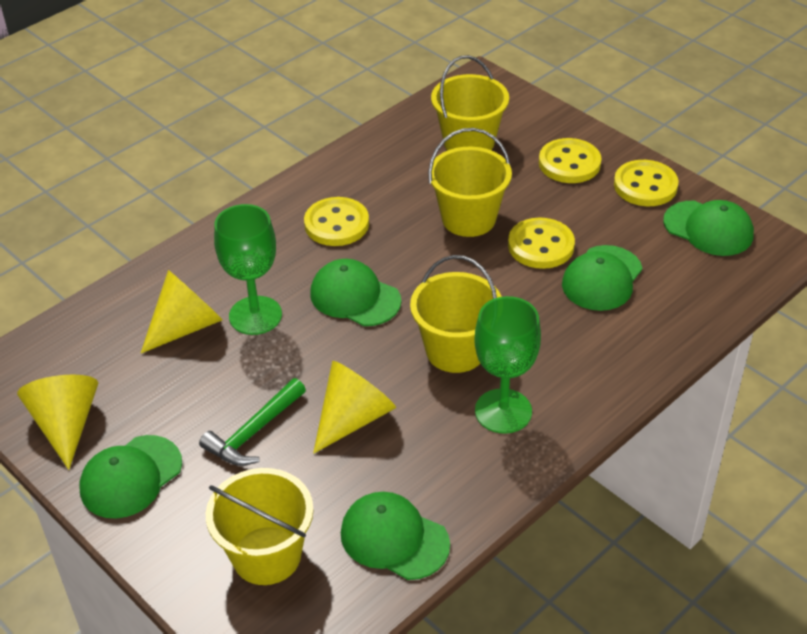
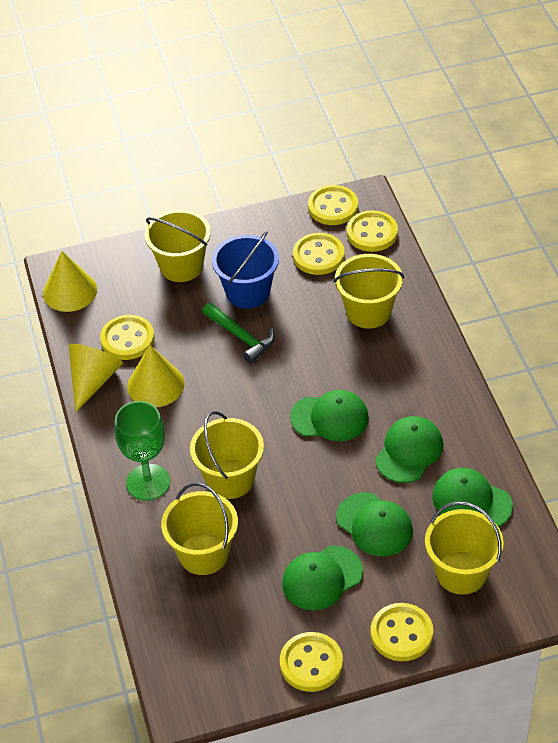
blue bucket: 0 -> 1
green goblet: 2 -> 1
yellow bucket: 4 -> 5
yellow button: 4 -> 6

